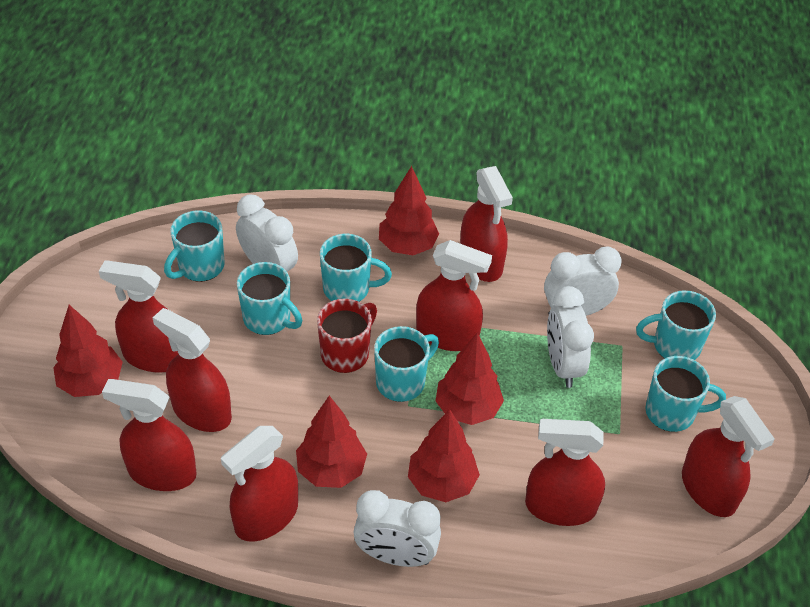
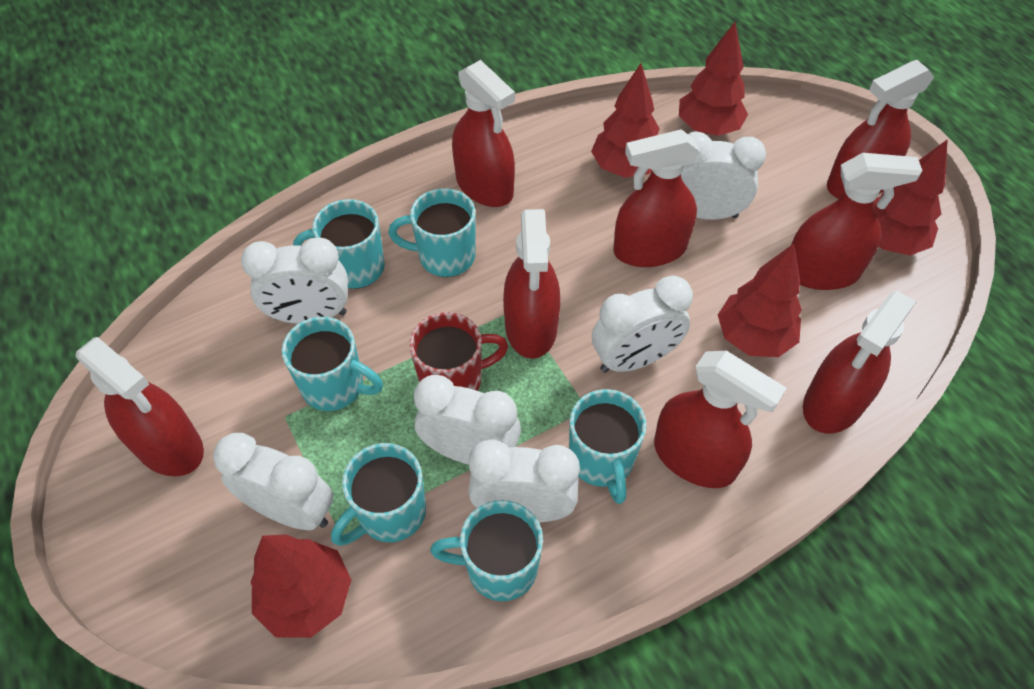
white clock: 4 -> 6

